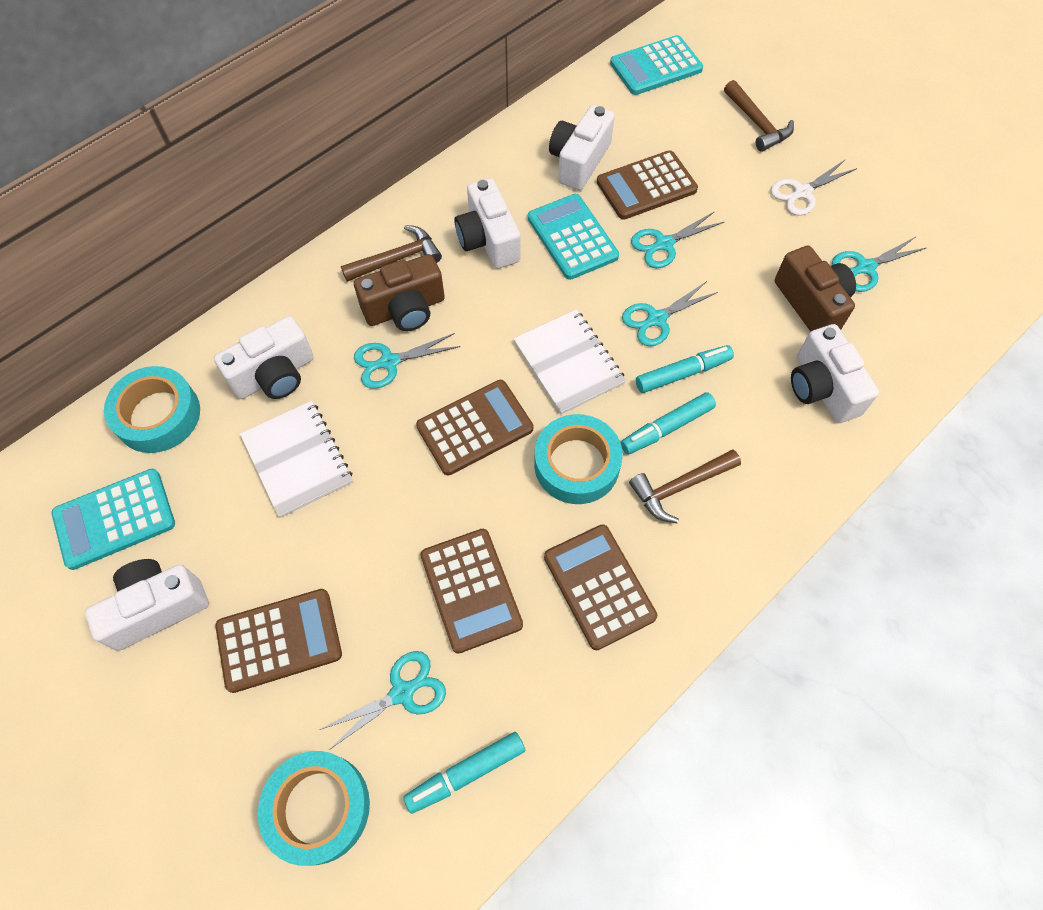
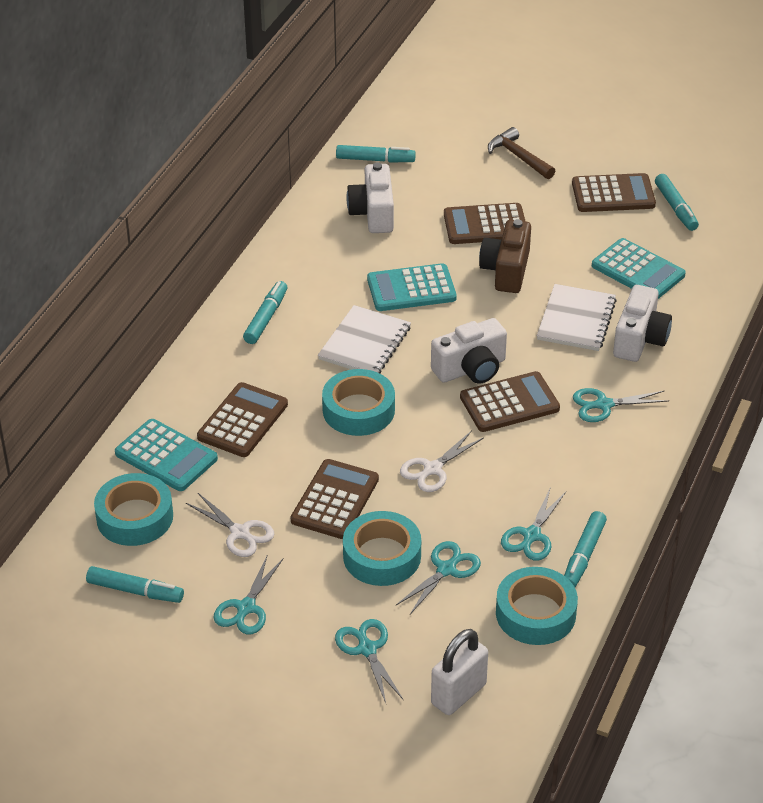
brown camera: 2 -> 1
brown hammer: 3 -> 1
turquoise marker: 3 -> 5
turquoise tape: 3 -> 4
white camera: 5 -> 3
white padlock: 0 -> 1
white scissors: 1 -> 2

